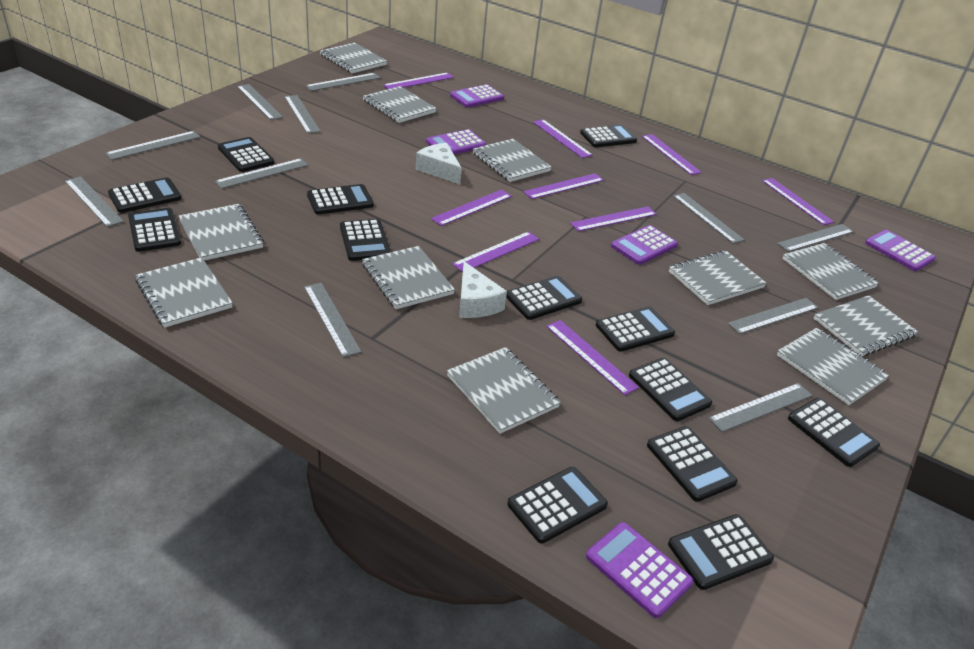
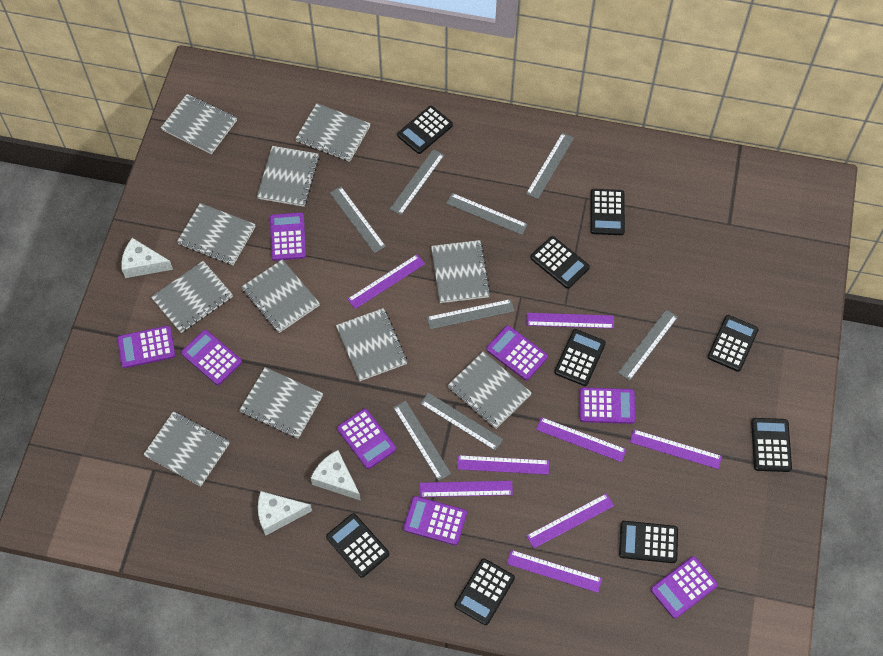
black calculator: 13 -> 9
grey ruler: 11 -> 8
purple calculator: 5 -> 8
purple ruler: 9 -> 8
white cheese: 2 -> 3

